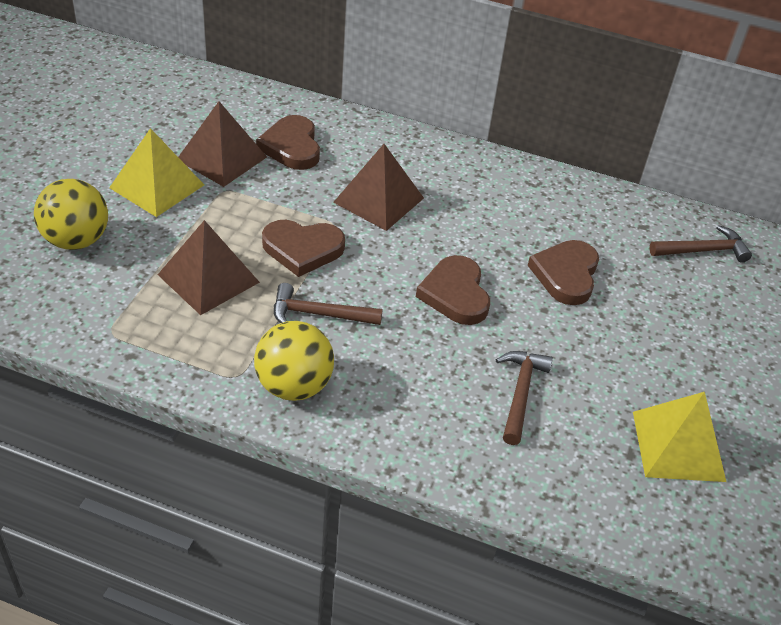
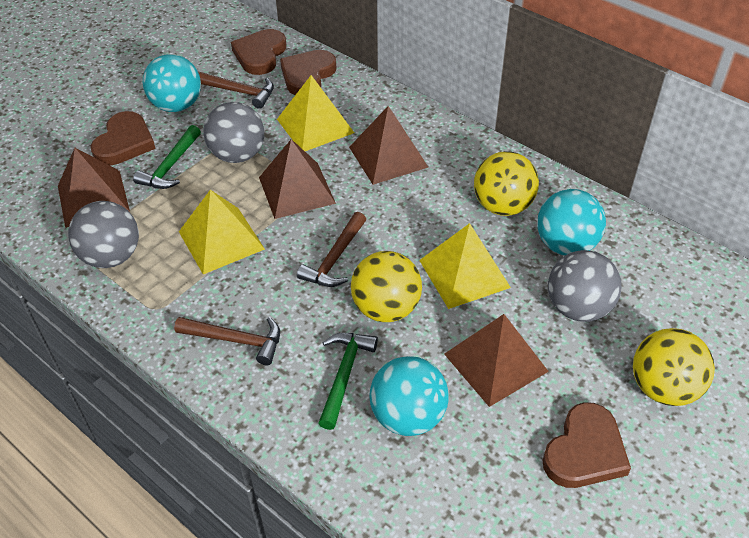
brown pyramid: 3 -> 4
green hammer: 0 -> 2
grey ball: 0 -> 3
turquoise ball: 0 -> 3
yellow ball: 2 -> 3
yellow pyramid: 2 -> 3

